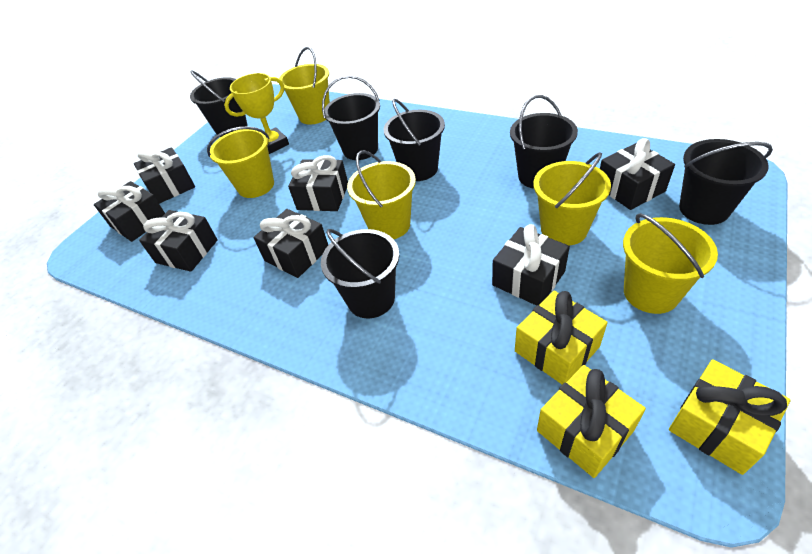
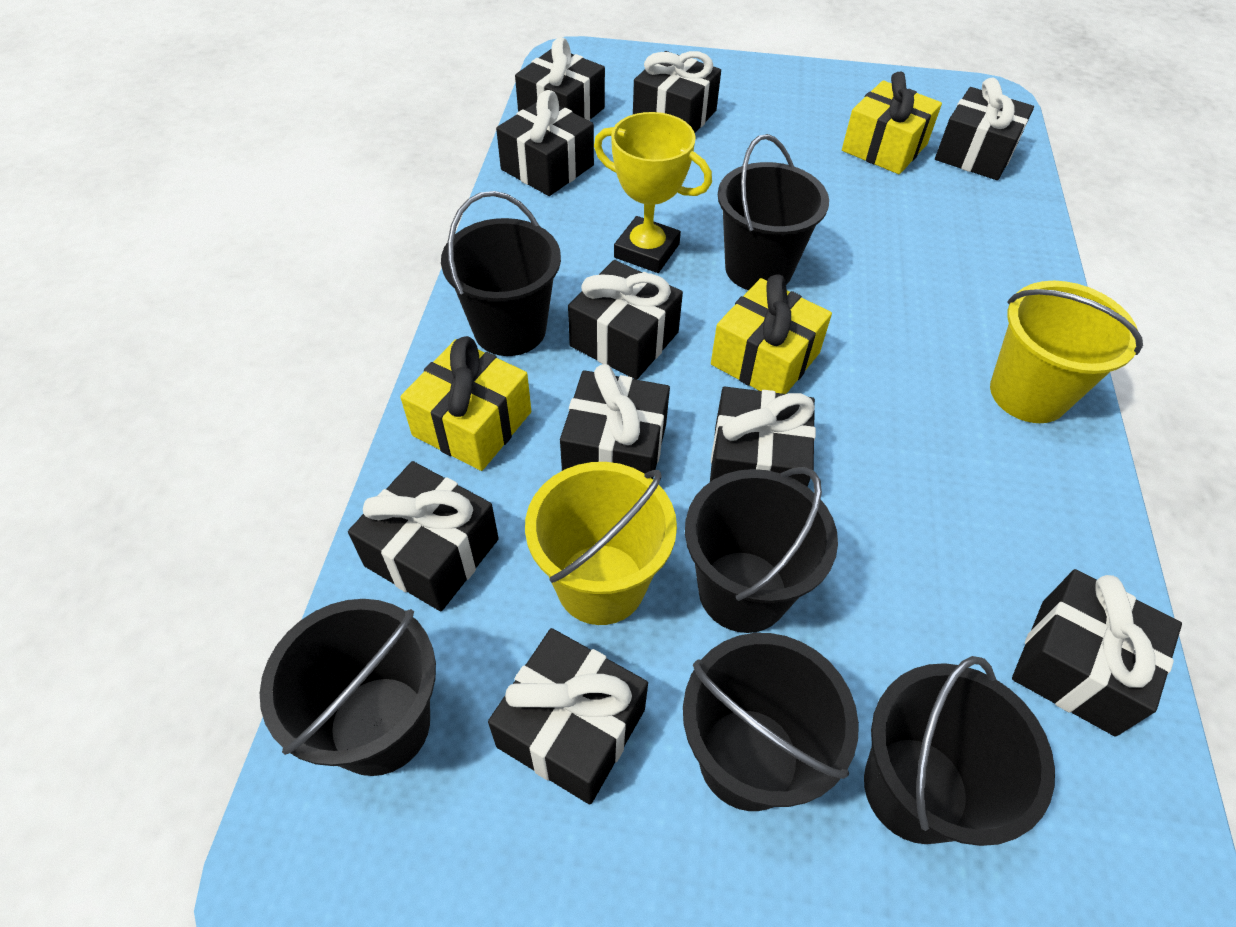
black gift: 7 -> 10
yellow bucket: 5 -> 2

